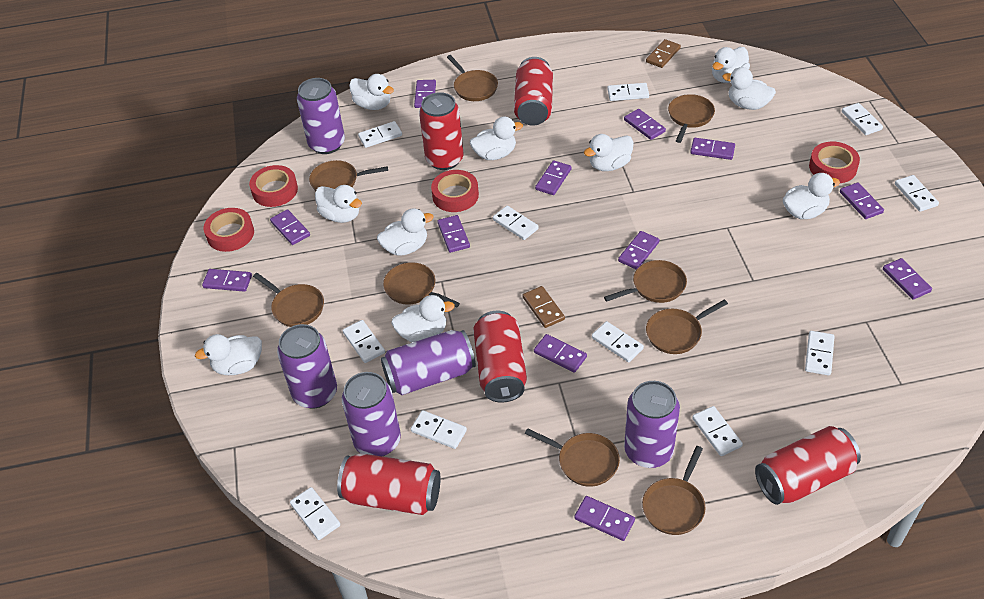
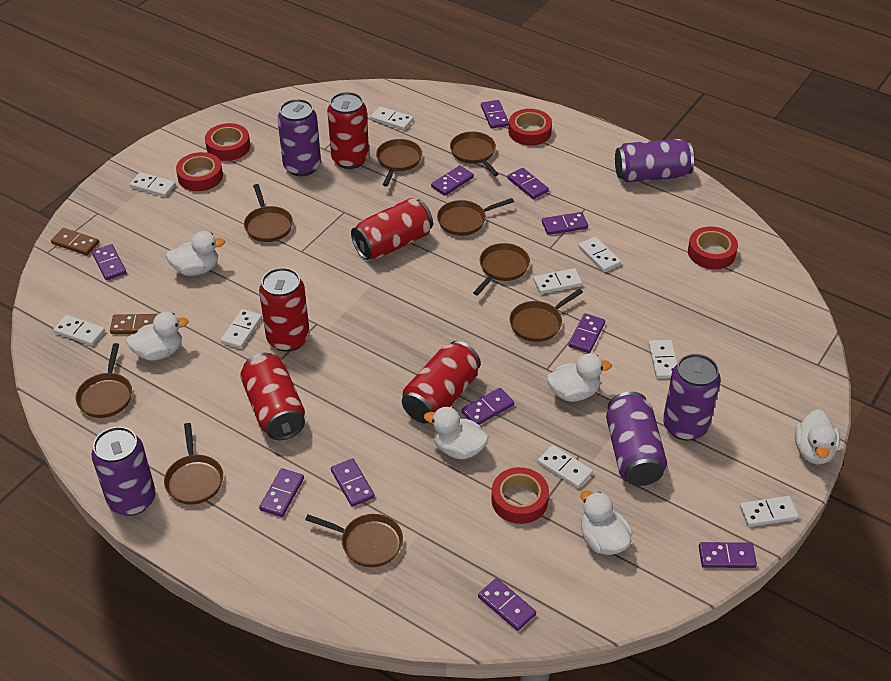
purple domino: 12 -> 11
red tape: 4 -> 5
white domino: 11 -> 9
white duck: 10 -> 6

